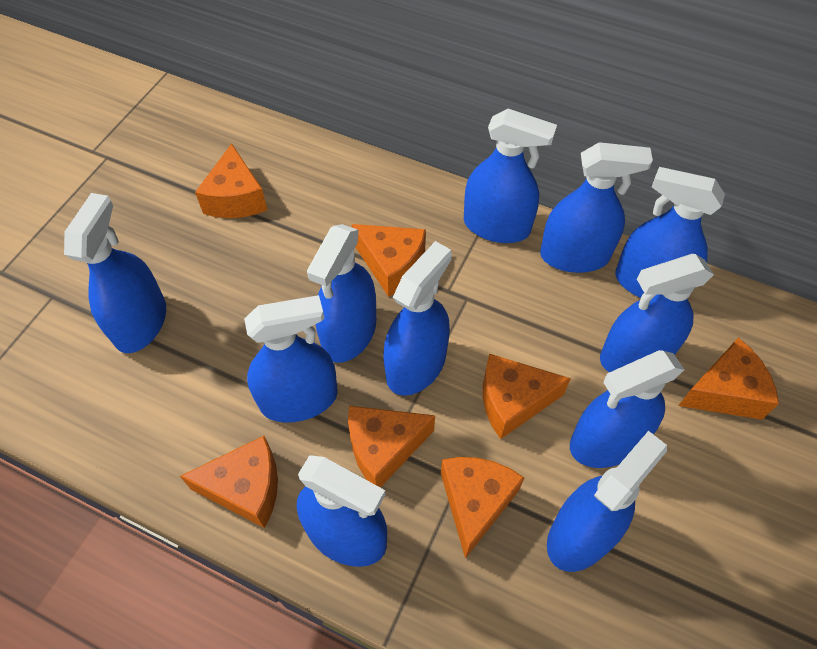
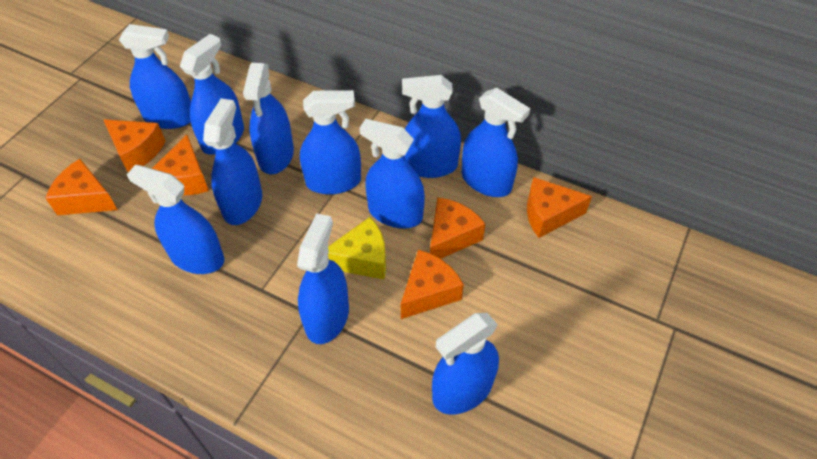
orange cheese: 7 -> 6
yellow cheese: 0 -> 1

